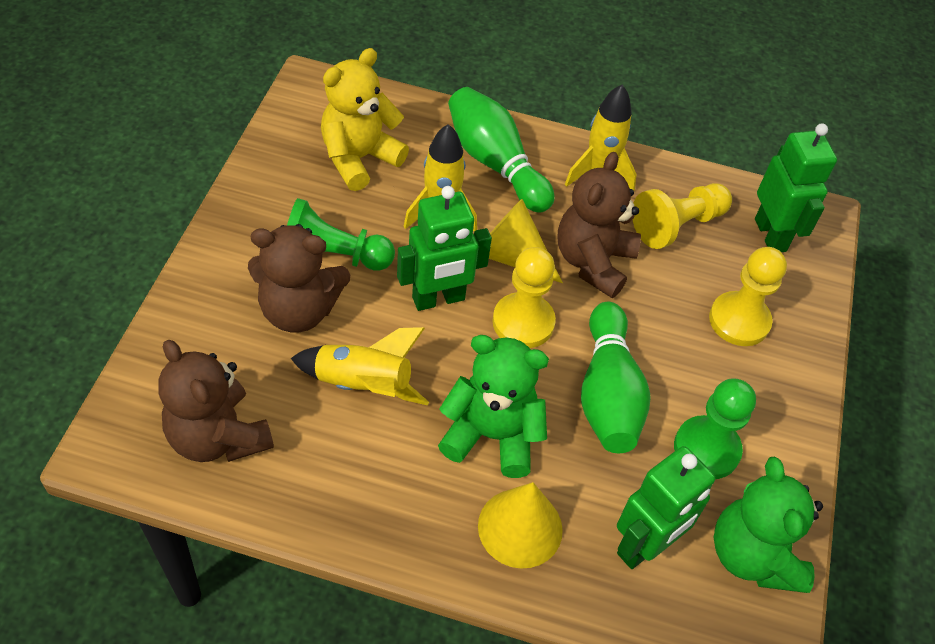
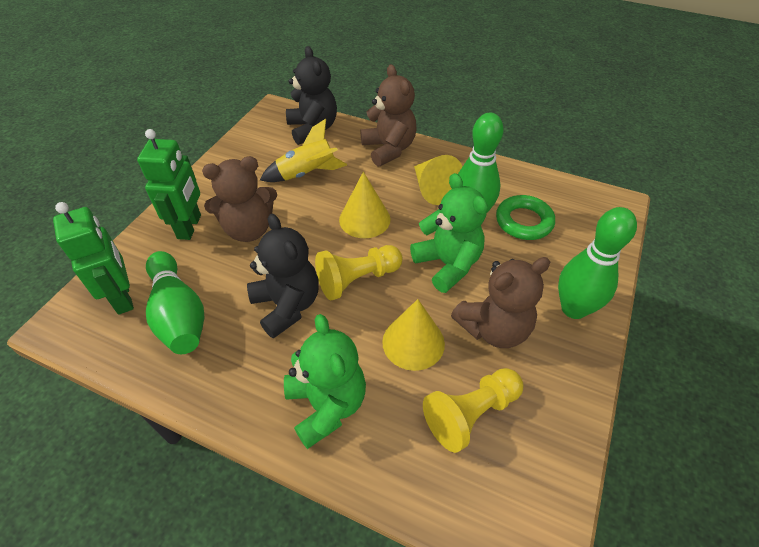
black teddy bear: 0 -> 2
green bowling pin: 2 -> 3
green pawn: 2 -> 0
green ring: 0 -> 1
green robot: 3 -> 2
yellow cone: 2 -> 3
yellow pawn: 3 -> 2
yellow rocket: 3 -> 1
yellow teddy bear: 1 -> 0

